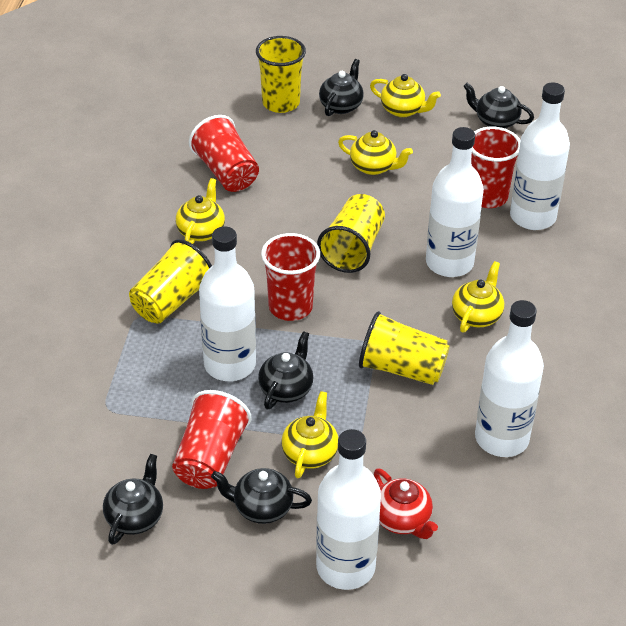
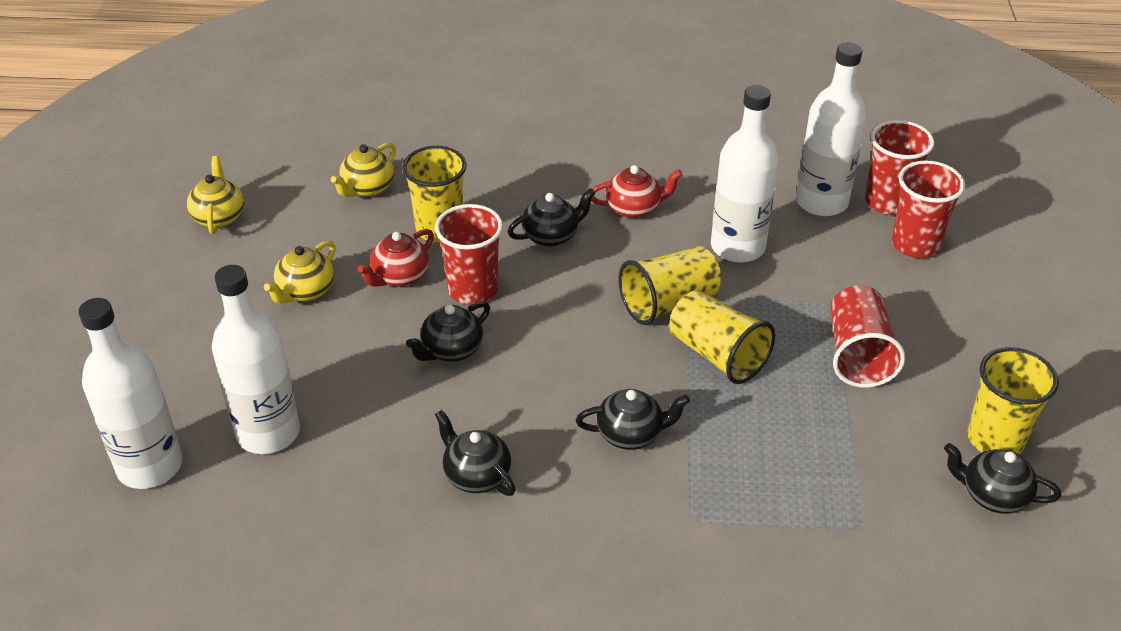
red teapot: 1 -> 2
white bottle: 5 -> 4
yellow teapot: 5 -> 3

